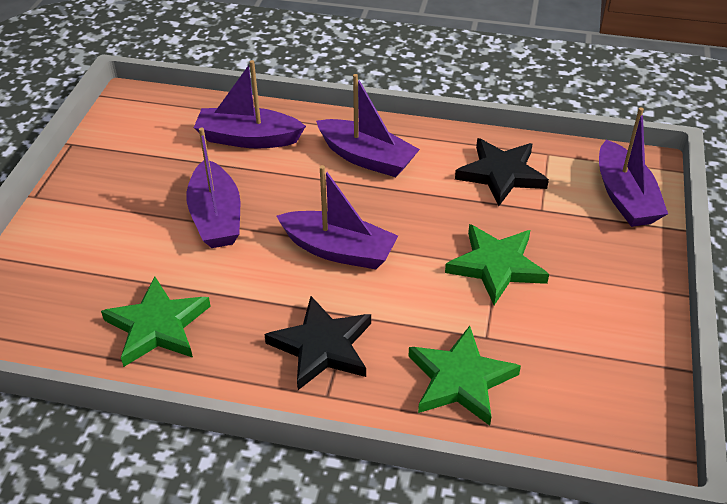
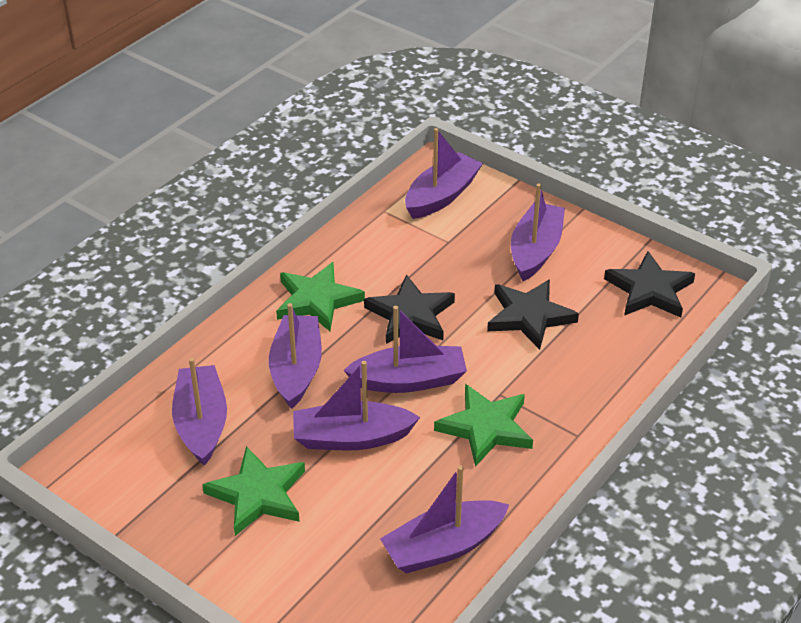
black star: 2 -> 3
purple boat: 5 -> 7

